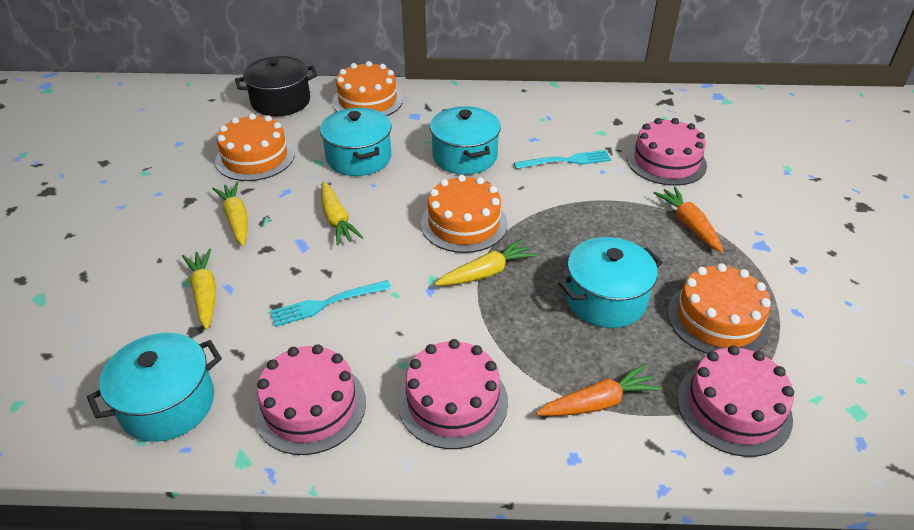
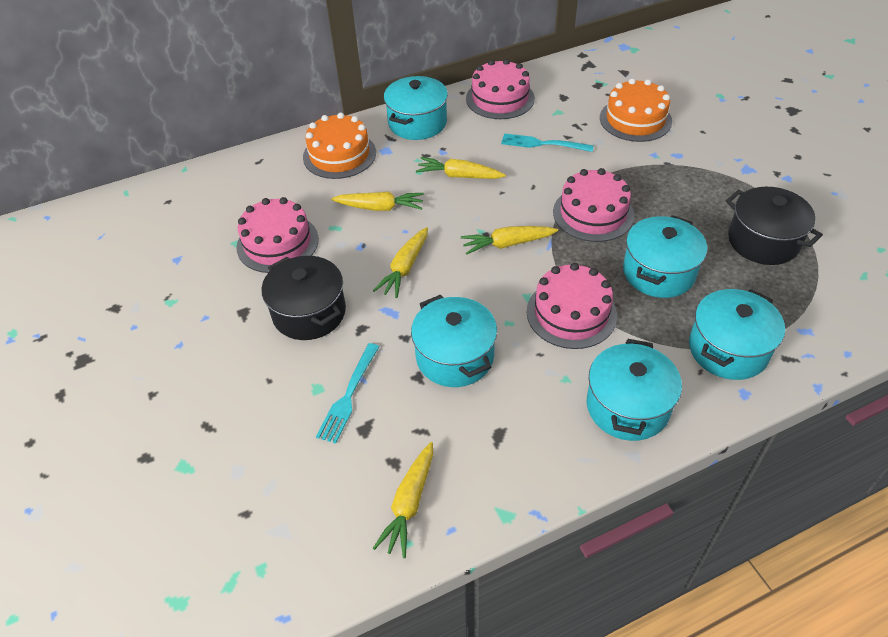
black pot: 1 -> 2
orange cake: 4 -> 2
orange carrot: 2 -> 0
turquoise pot: 4 -> 5
yellow carrot: 4 -> 5

